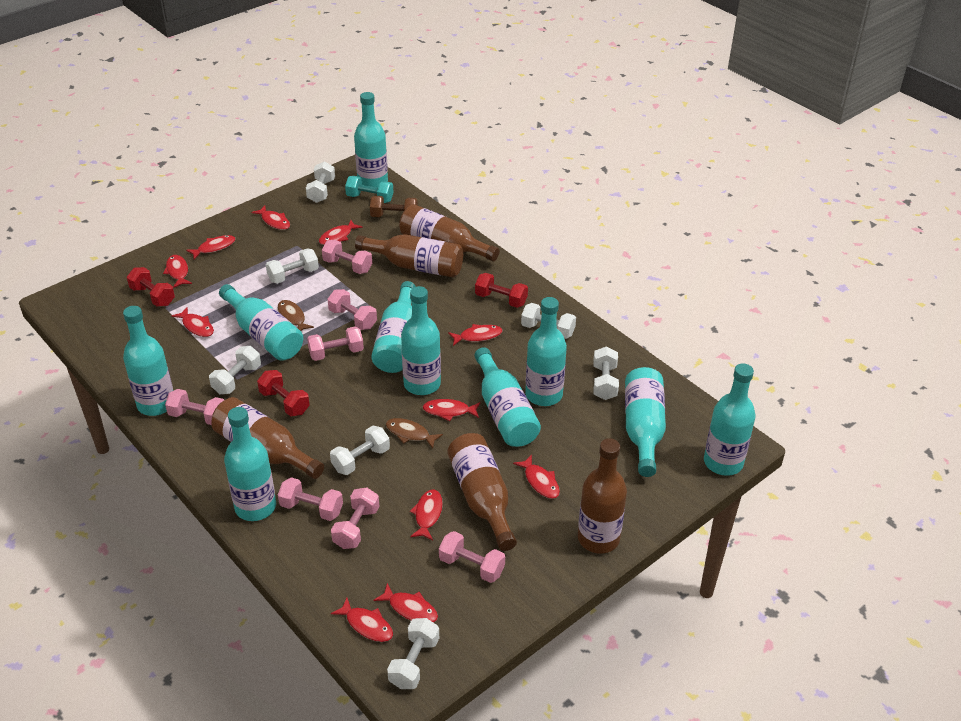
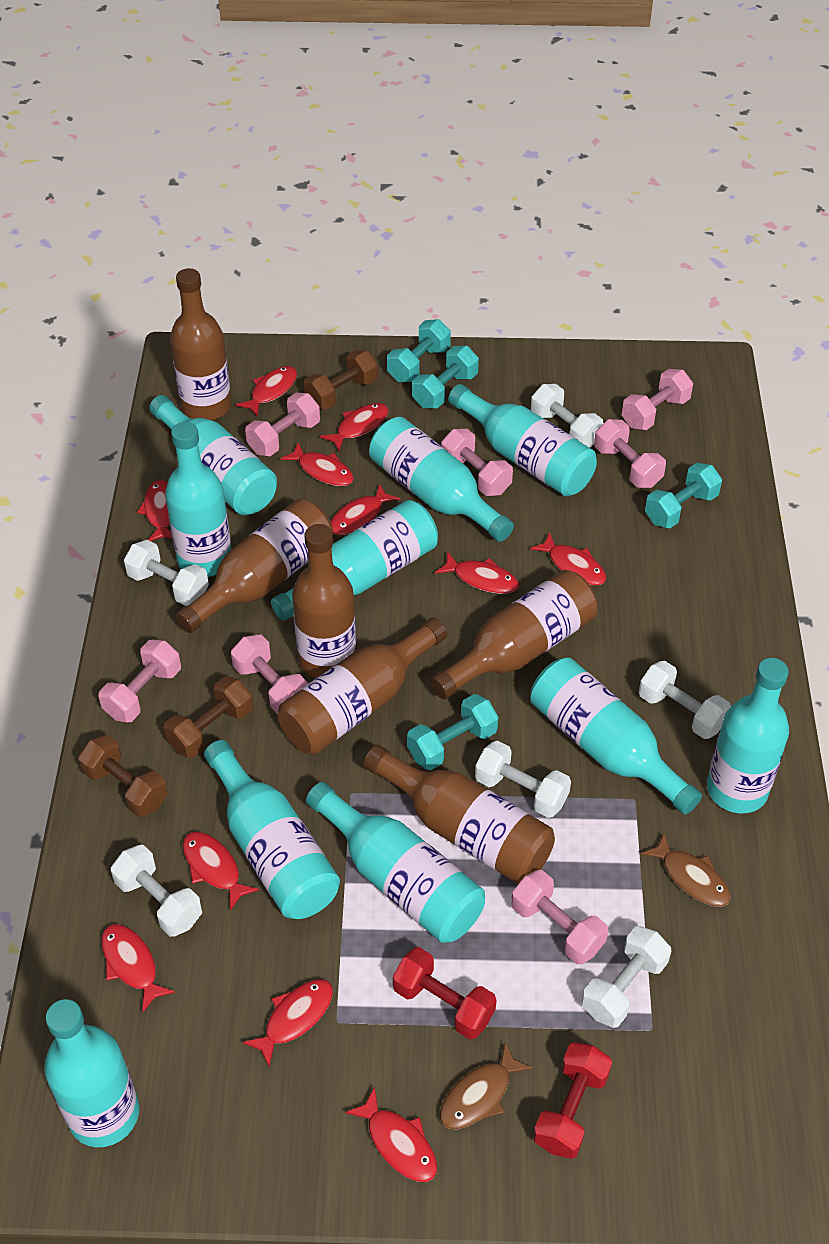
brown bottle: 5 -> 6
brown dumbbell: 1 -> 3
red dumbbell: 3 -> 2
turquoise dumbbell: 1 -> 4
white dumbbell: 7 -> 6

